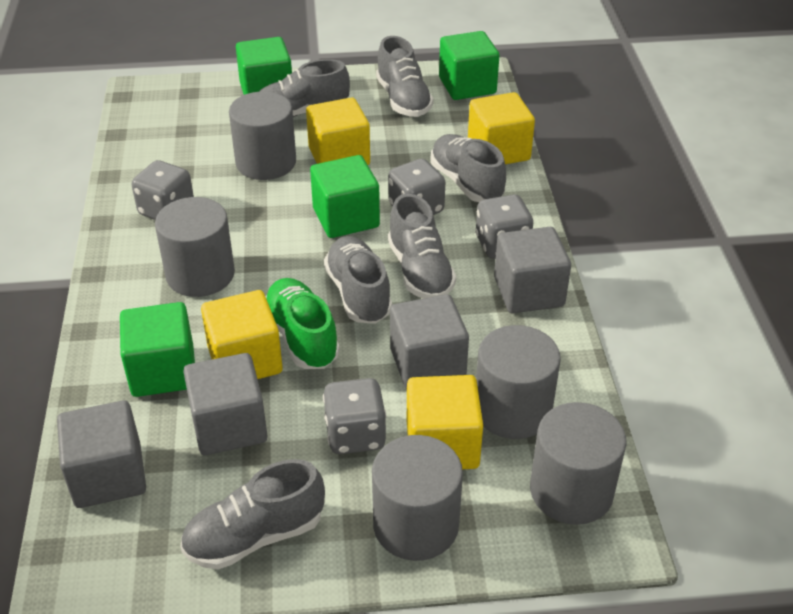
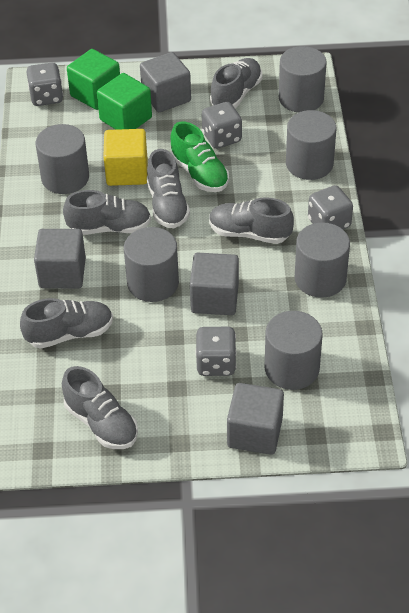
green cube: 4 -> 2
grey cylinder: 5 -> 6
yellow cube: 4 -> 1

